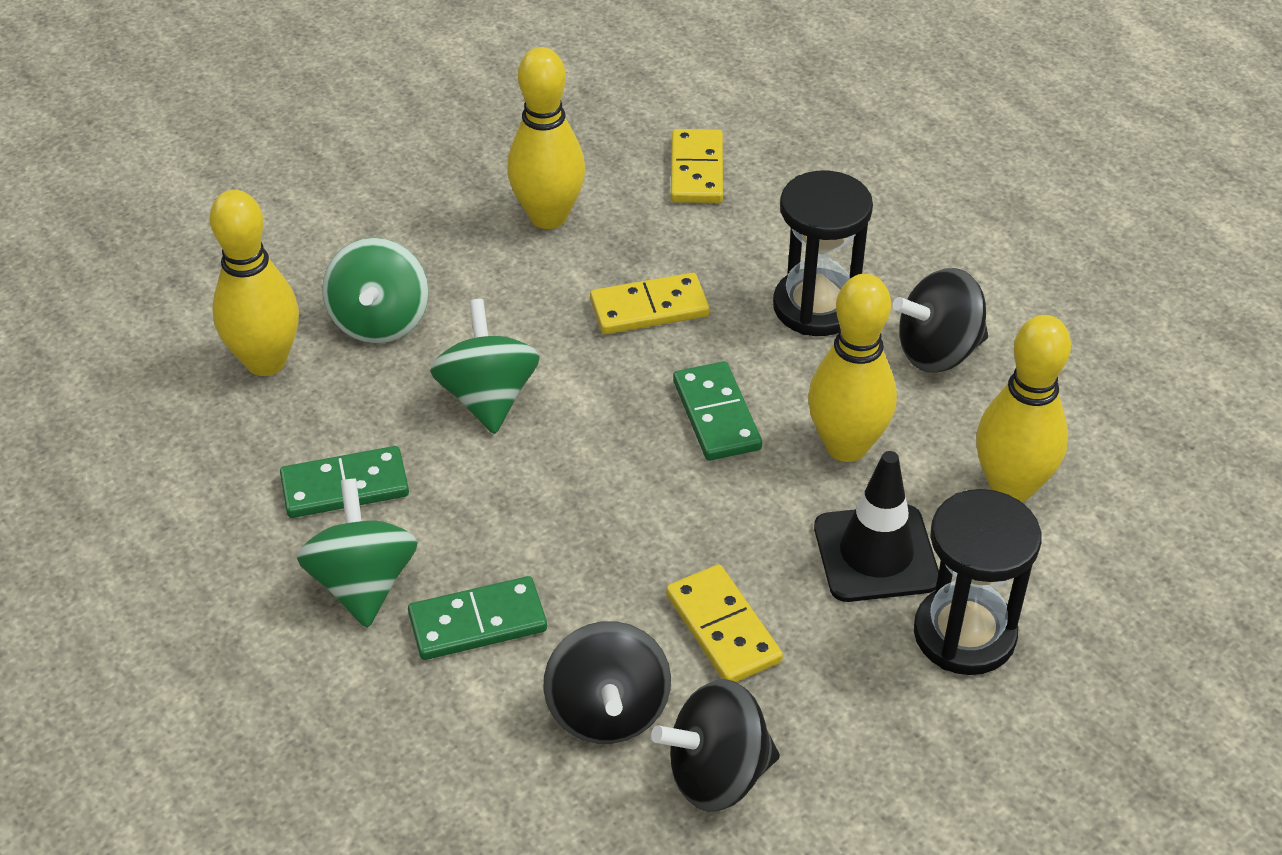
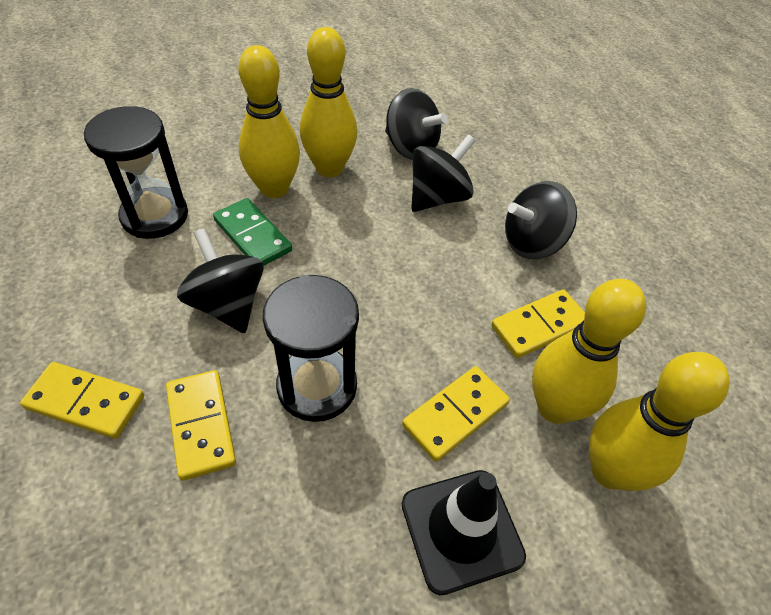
black spinning top: 3 -> 4
green domino: 3 -> 1
green spinning top: 3 -> 0
yellow domino: 3 -> 4

